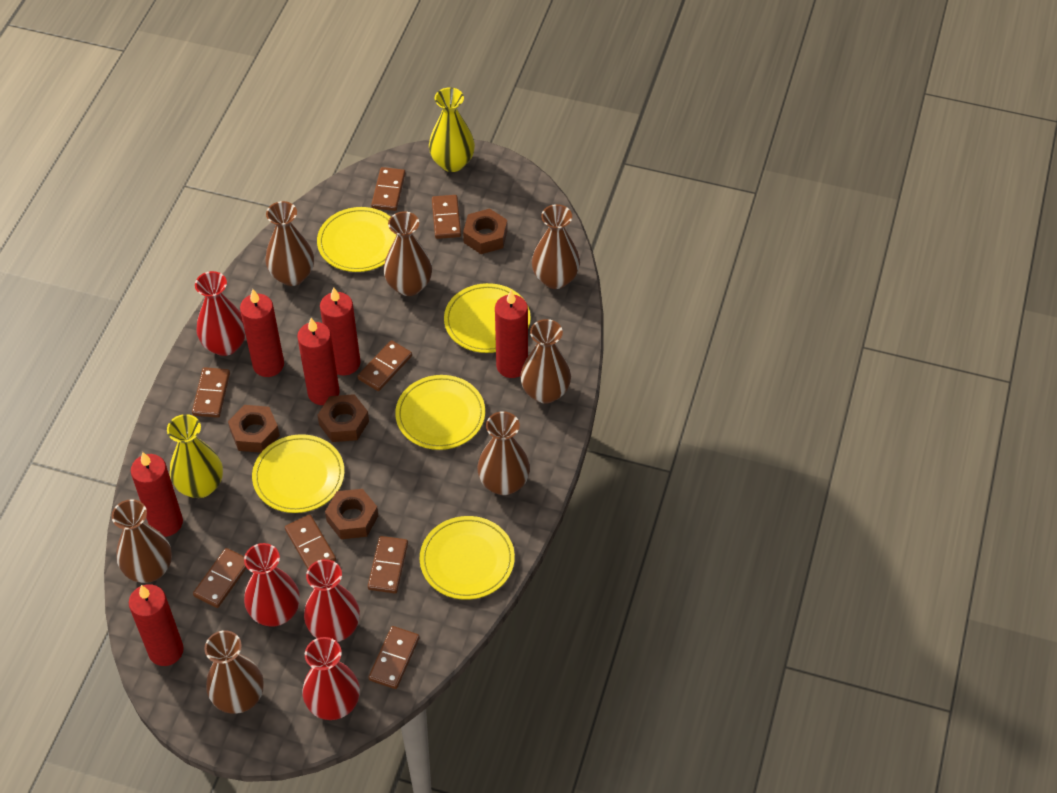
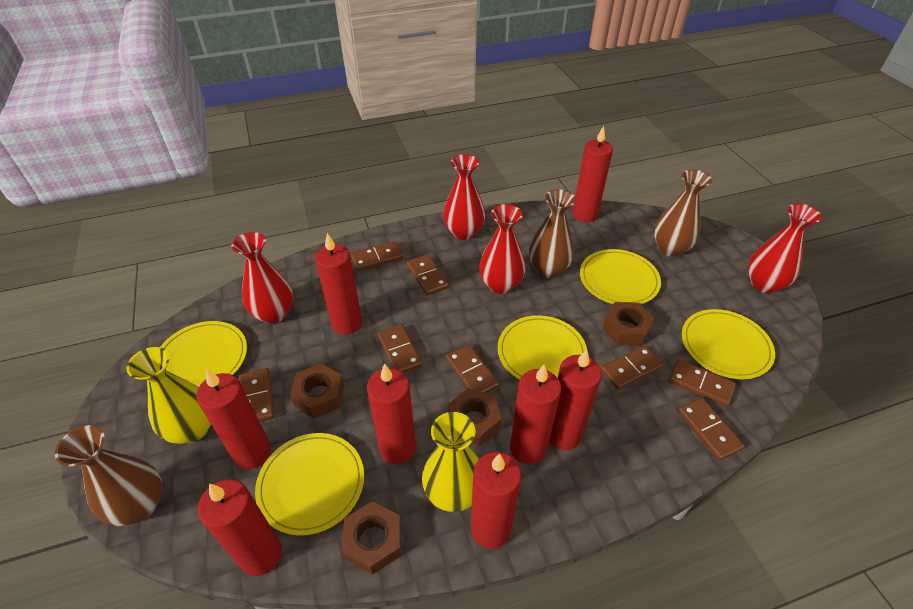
brown vase: 7 -> 3
red candle: 6 -> 8

